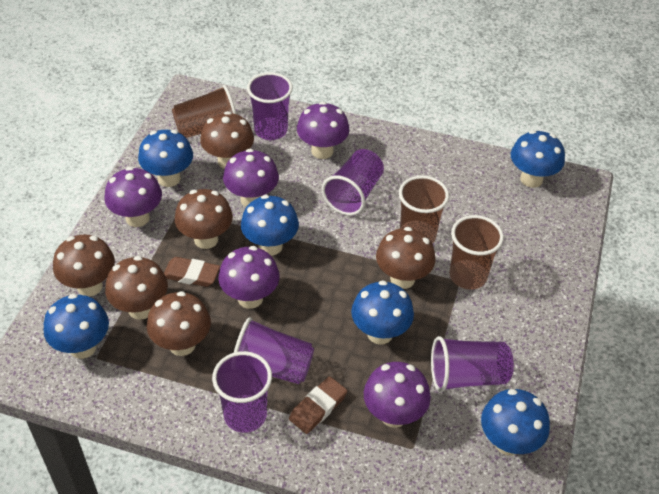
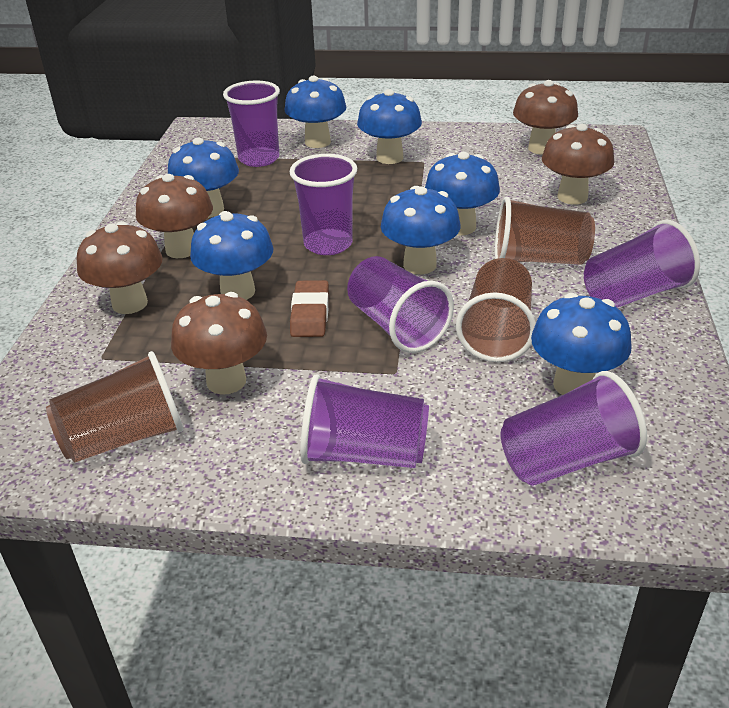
blue mushroom: 6 -> 7
brown eraser: 2 -> 1
brown mushroom: 6 -> 5
purple cup: 5 -> 6
purple mushroom: 5 -> 0

